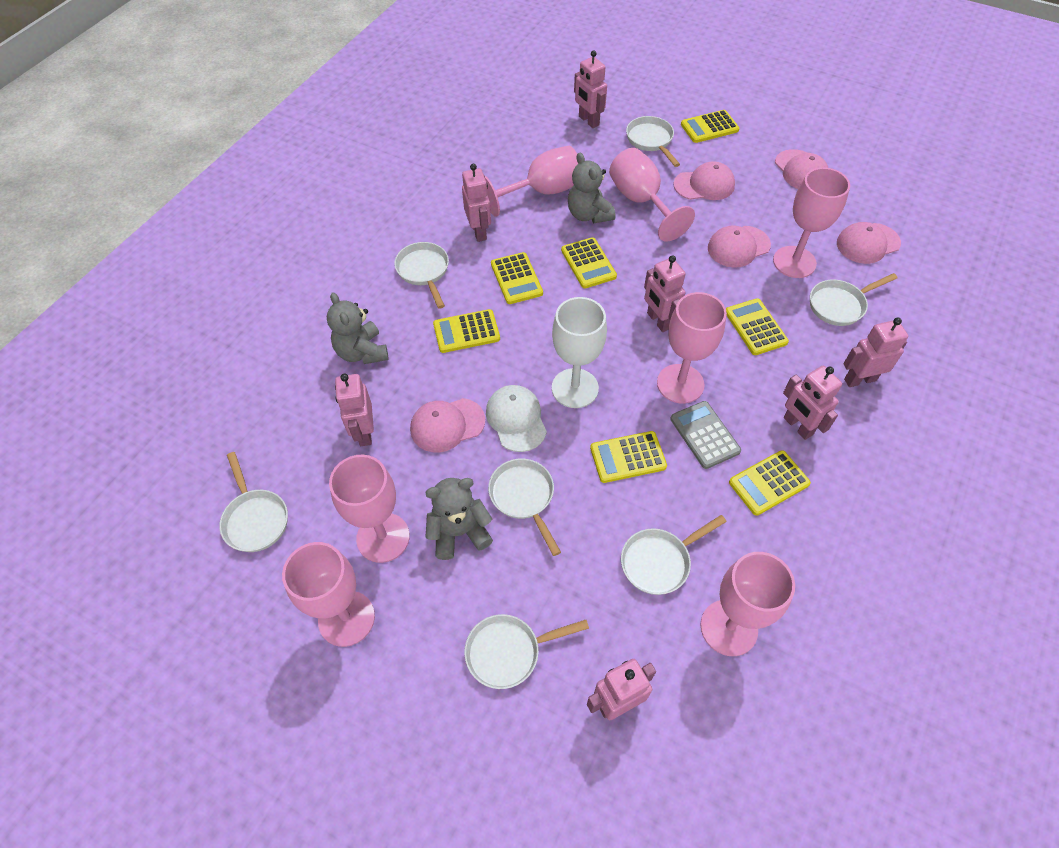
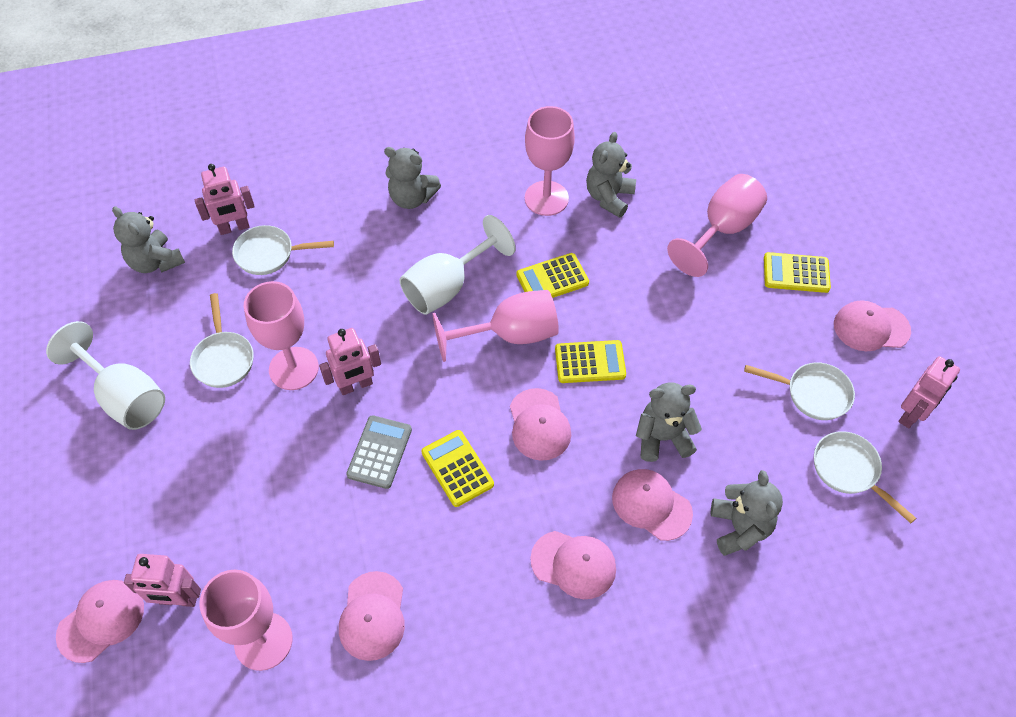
grey teddy bear: 3 -> 5
pink cap: 5 -> 6
pink goblet: 7 -> 5
pink robot: 7 -> 4
white cap: 1 -> 0
white goblet: 1 -> 2
white pan: 7 -> 4
yellow calculator: 7 -> 4

